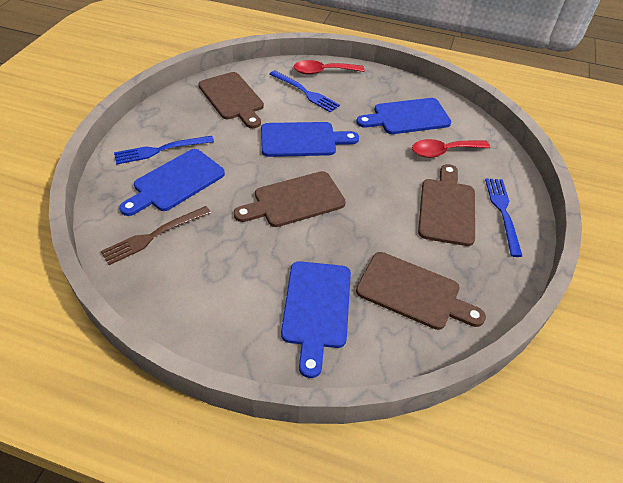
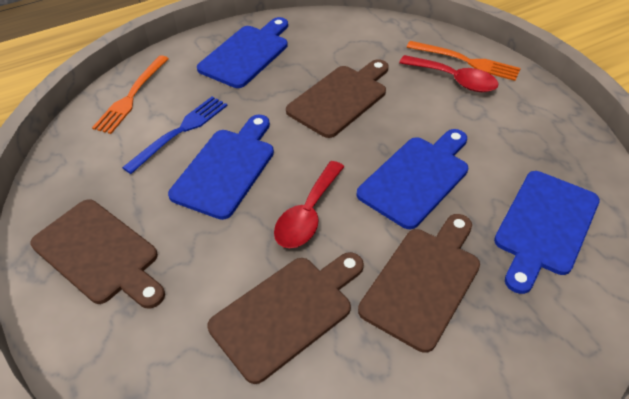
blue fork: 3 -> 1
brown fork: 1 -> 0
orange fork: 0 -> 2

